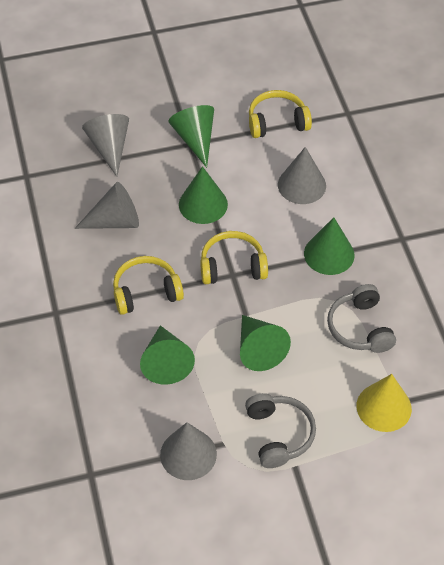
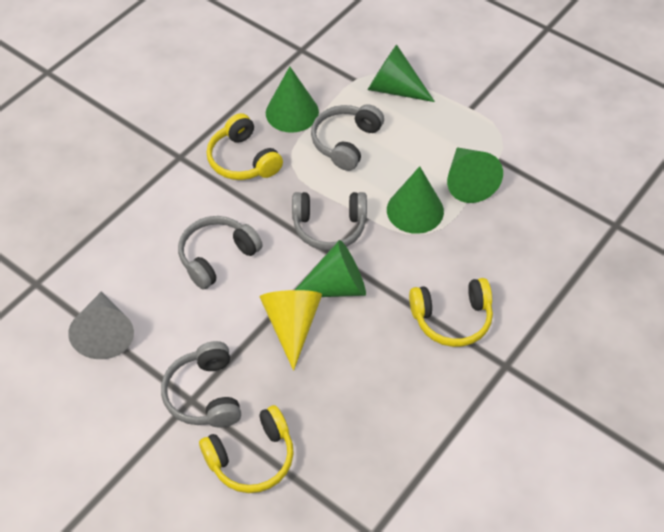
grey cone: 4 -> 1
grey headphones: 2 -> 4

